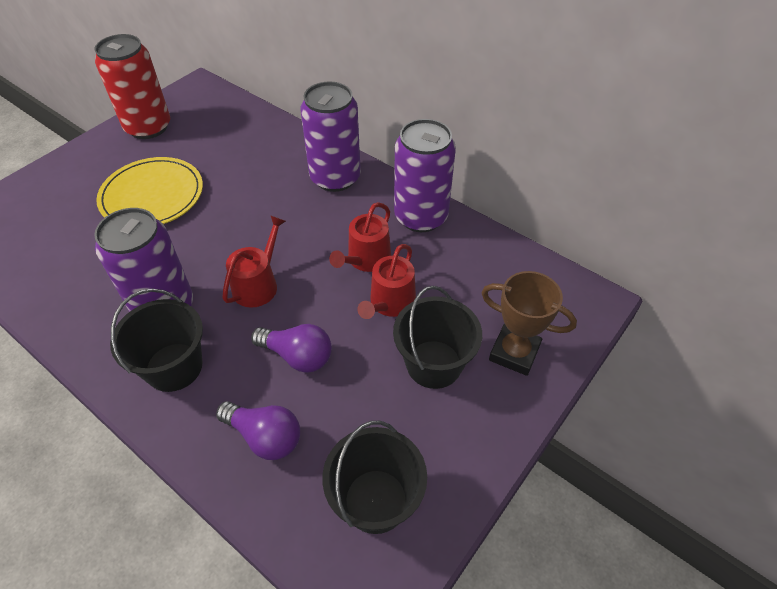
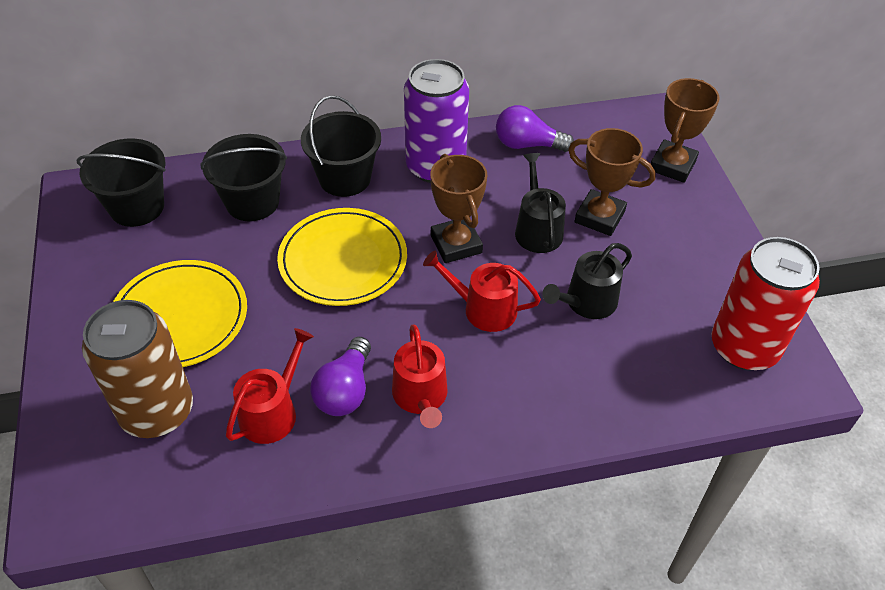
black watering can: 0 -> 2
brown can: 0 -> 1
brown trophy: 1 -> 3
purple can: 3 -> 1
yellow plate: 1 -> 2

